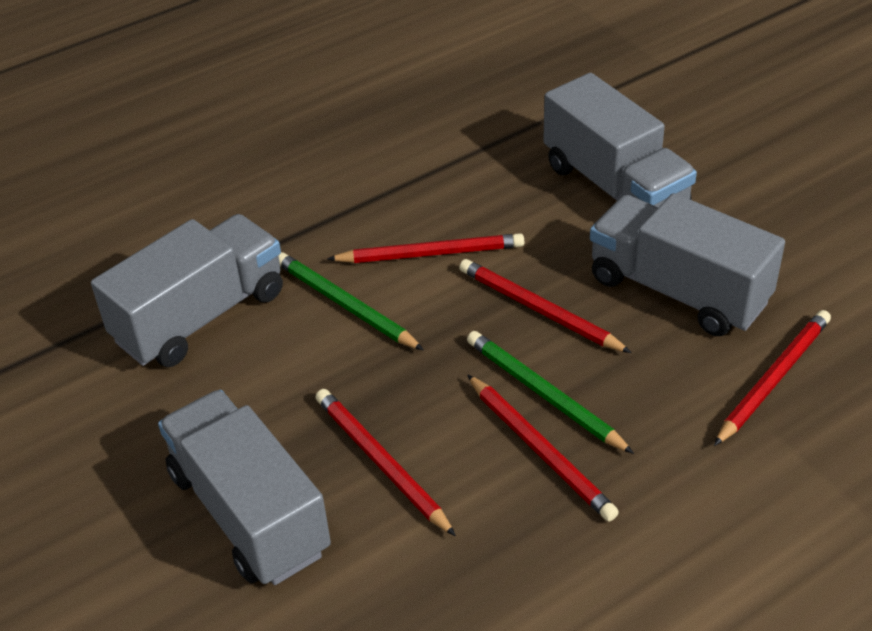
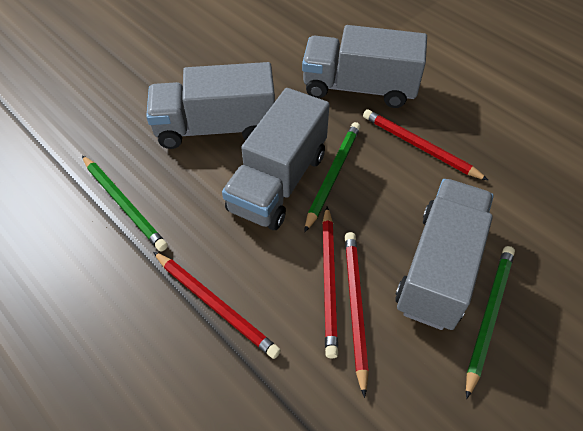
green pencil: 2 -> 3
red pencil: 5 -> 4

